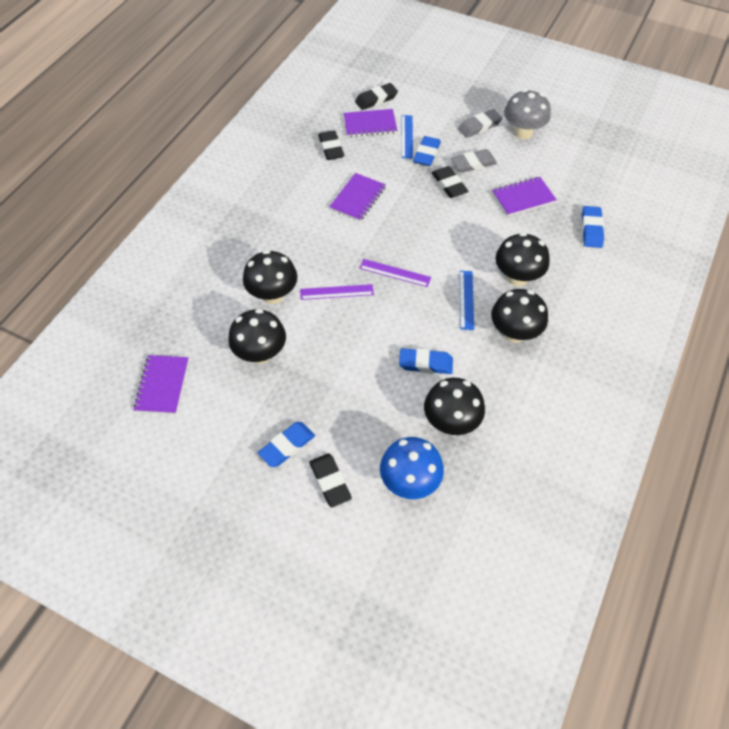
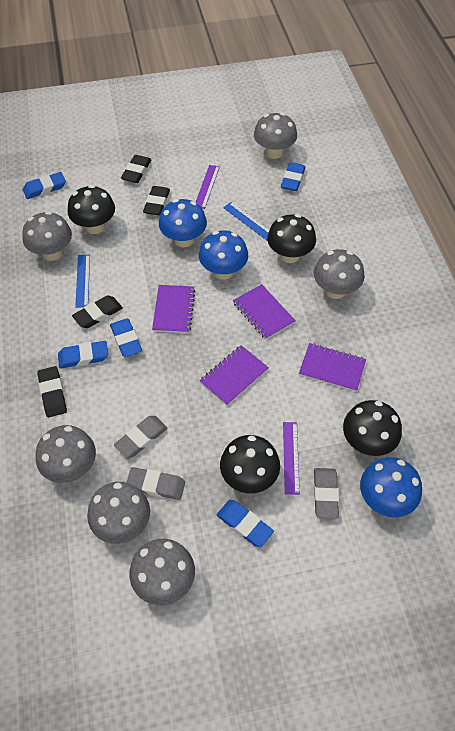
black mushroom: 5 -> 4
blue eraser: 4 -> 5
blue mushroom: 1 -> 3
grey eraser: 2 -> 3
grey mushroom: 1 -> 6

